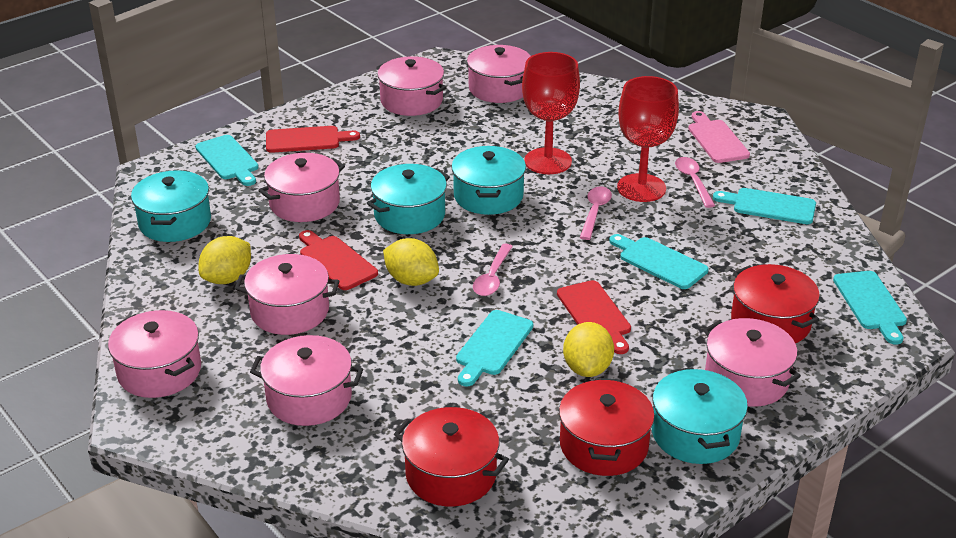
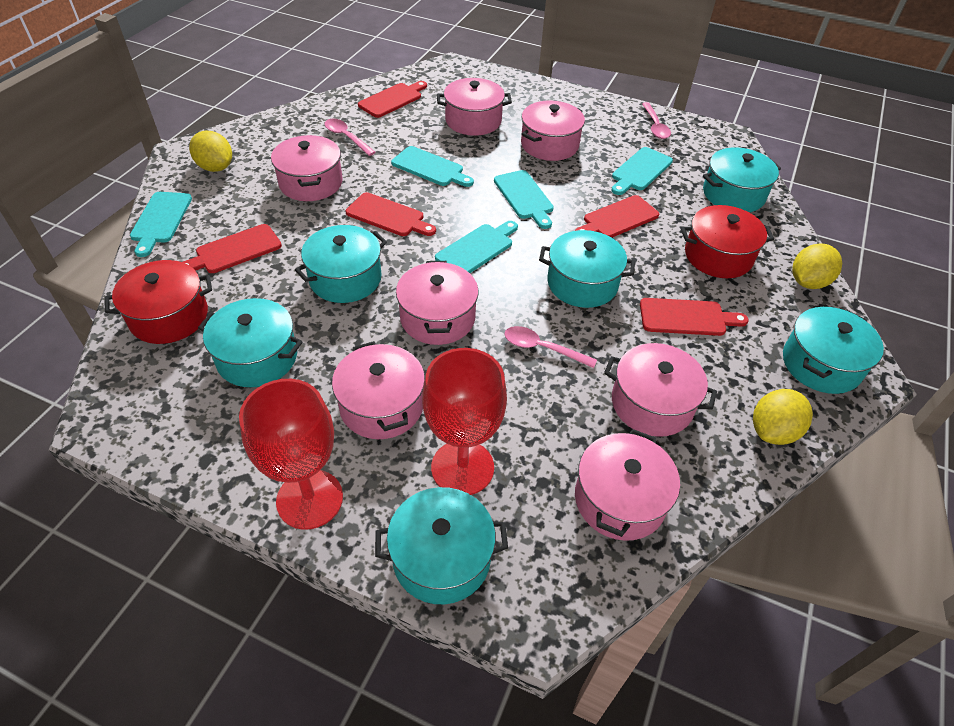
pink cutting board: 1 -> 0
red cutting board: 3 -> 5
red pot: 3 -> 2
turquoise pot: 4 -> 6

